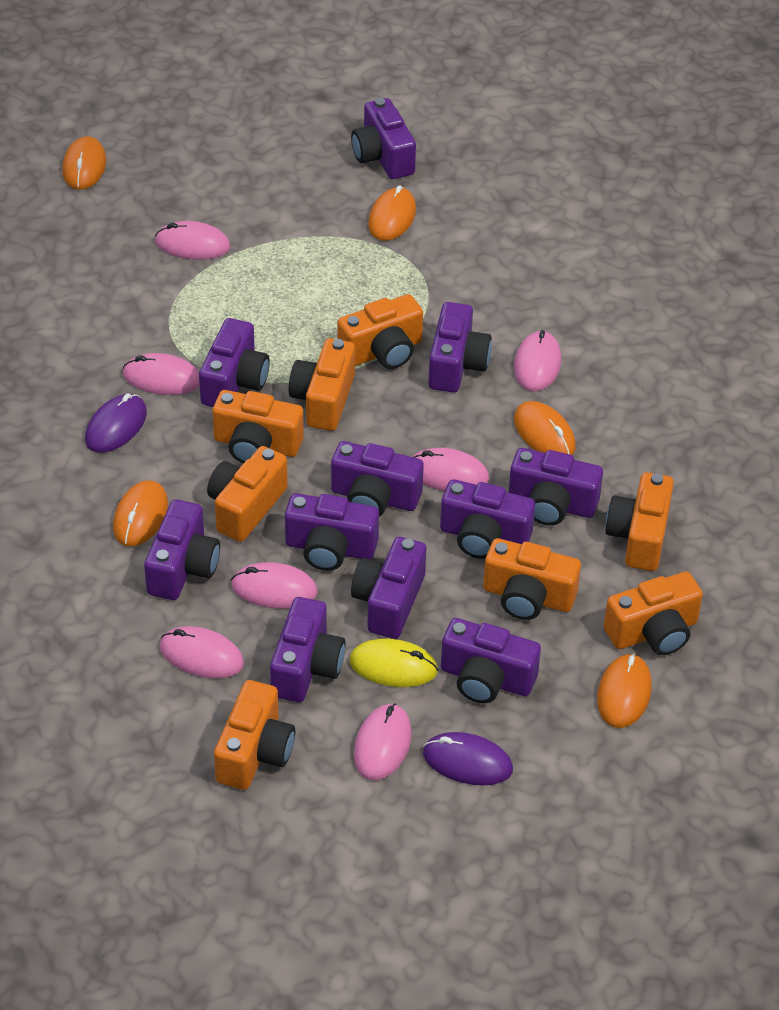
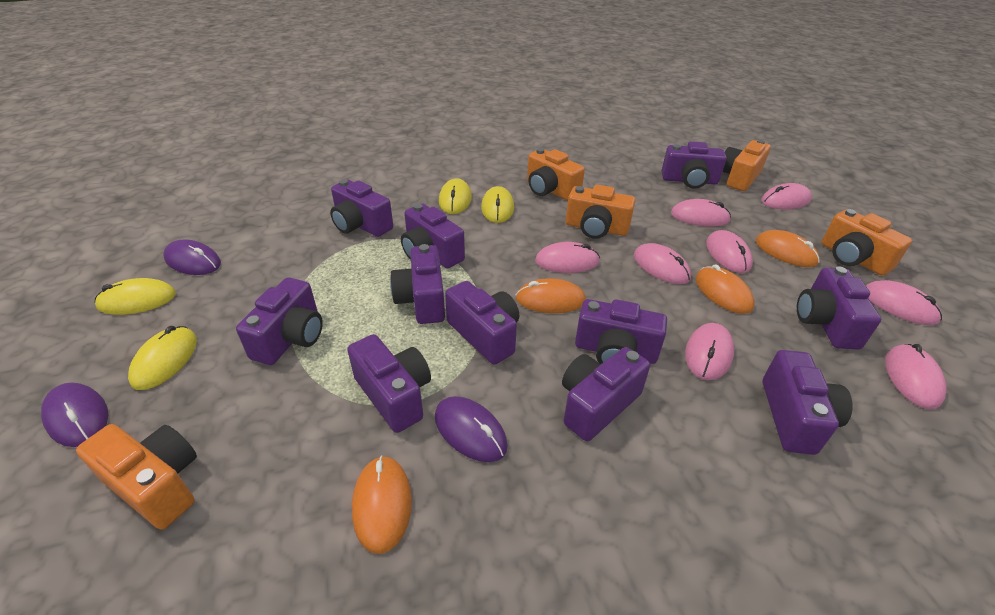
orange camera: 8 -> 5
orange mouse: 5 -> 4
pink mouse: 7 -> 8
purple mouse: 2 -> 3
yellow mouse: 1 -> 4

